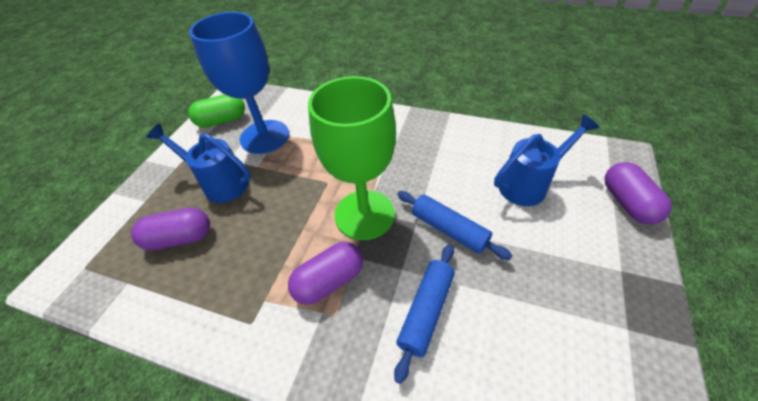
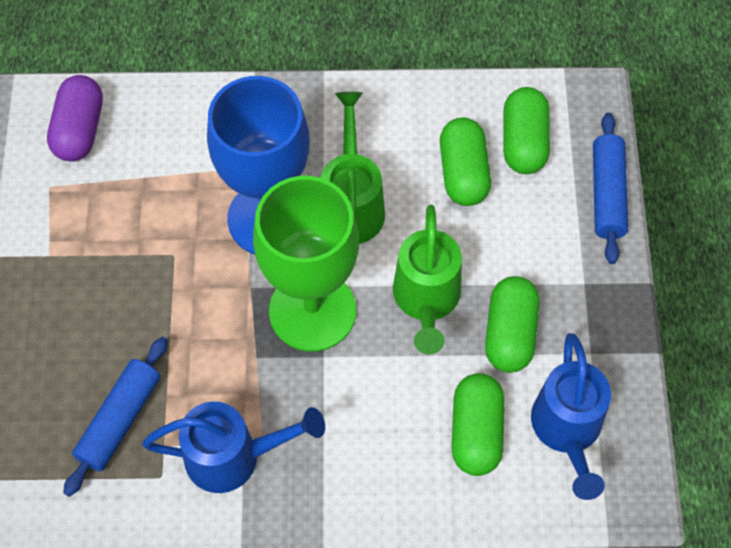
green capsule: 1 -> 4
green watering can: 0 -> 2
purple capsule: 3 -> 1

